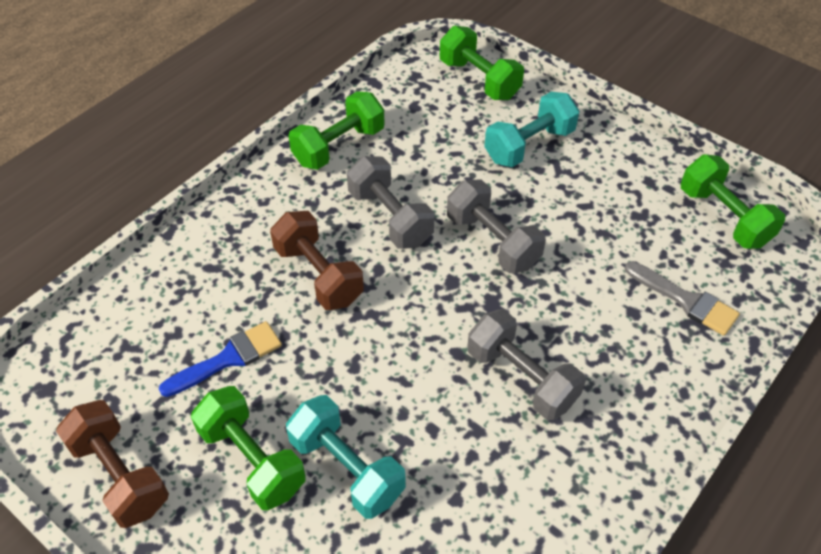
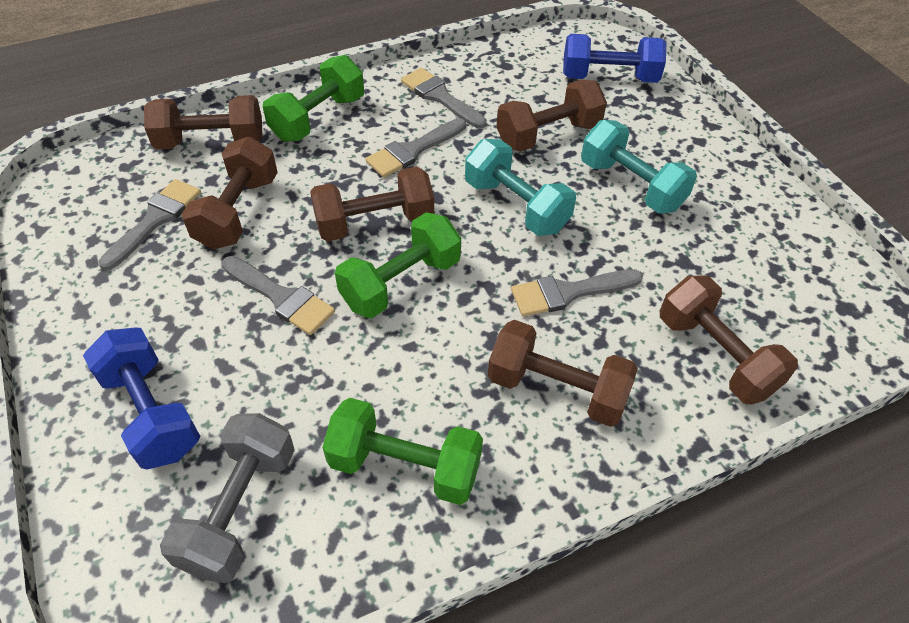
blue brush: 1 -> 0
blue dumbbell: 0 -> 2
brown dumbbell: 2 -> 6
green dumbbell: 4 -> 3
grey brush: 1 -> 5
grey dumbbell: 3 -> 1

